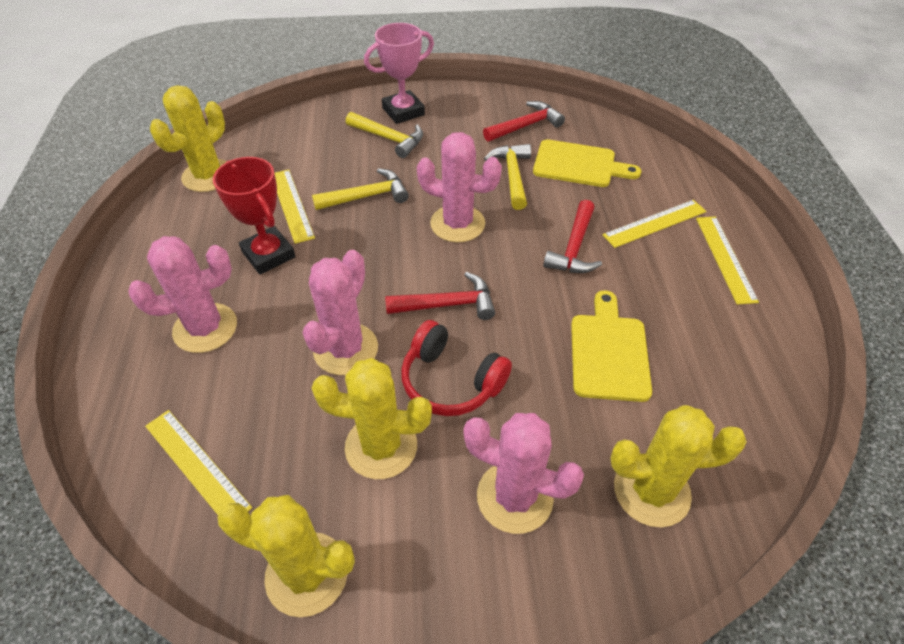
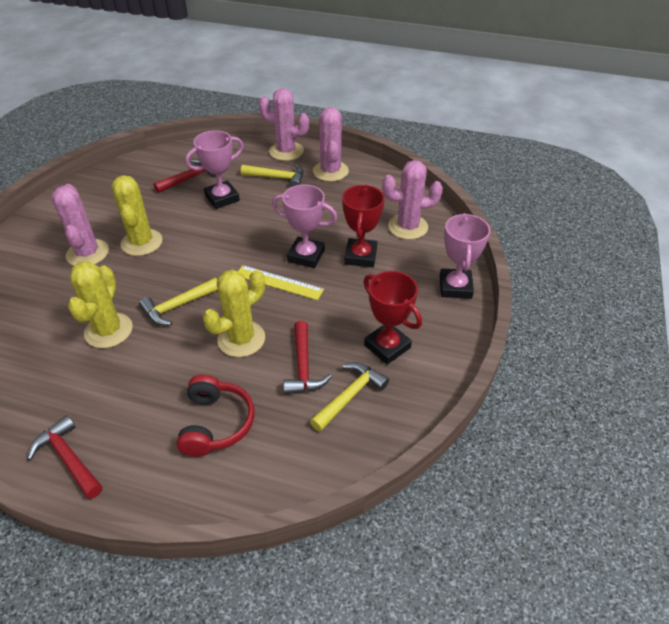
pink trophy: 1 -> 3
red trophy: 1 -> 2
yellow cactus: 4 -> 3
yellow cutting board: 2 -> 0
yellow ruler: 4 -> 1

